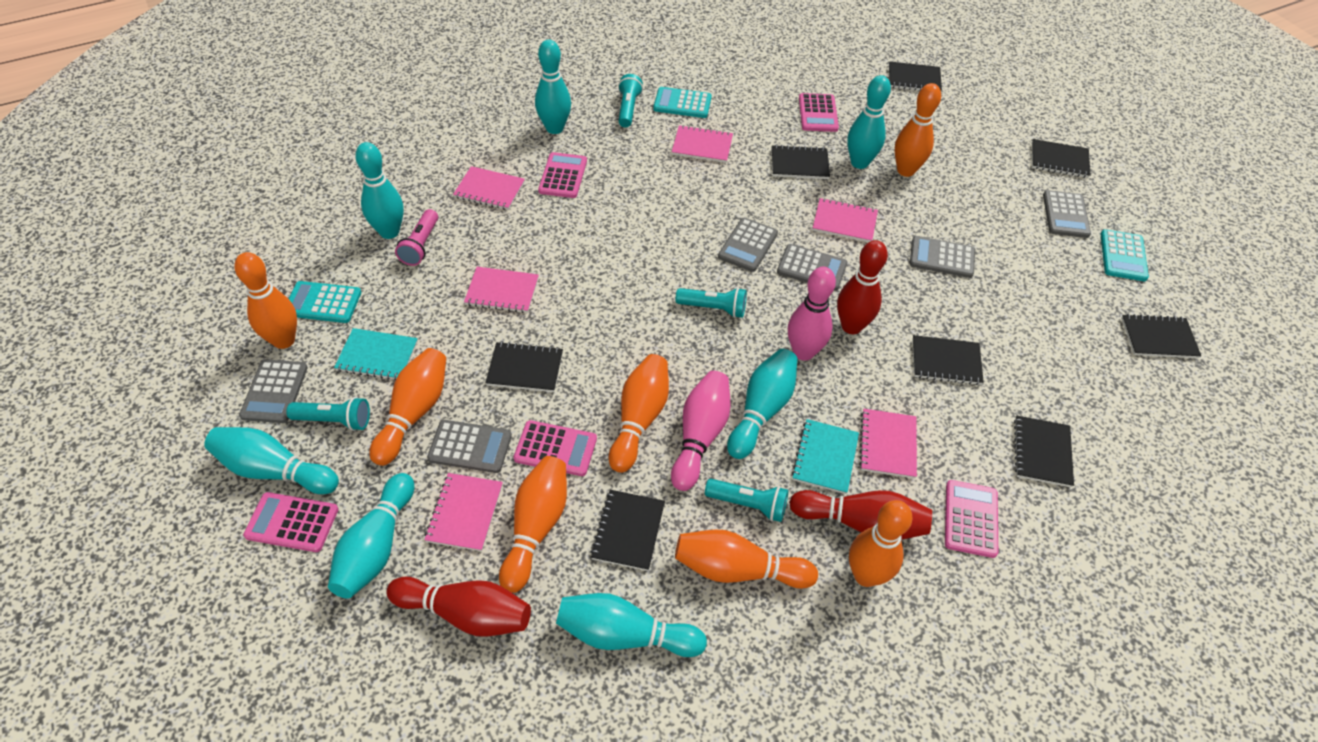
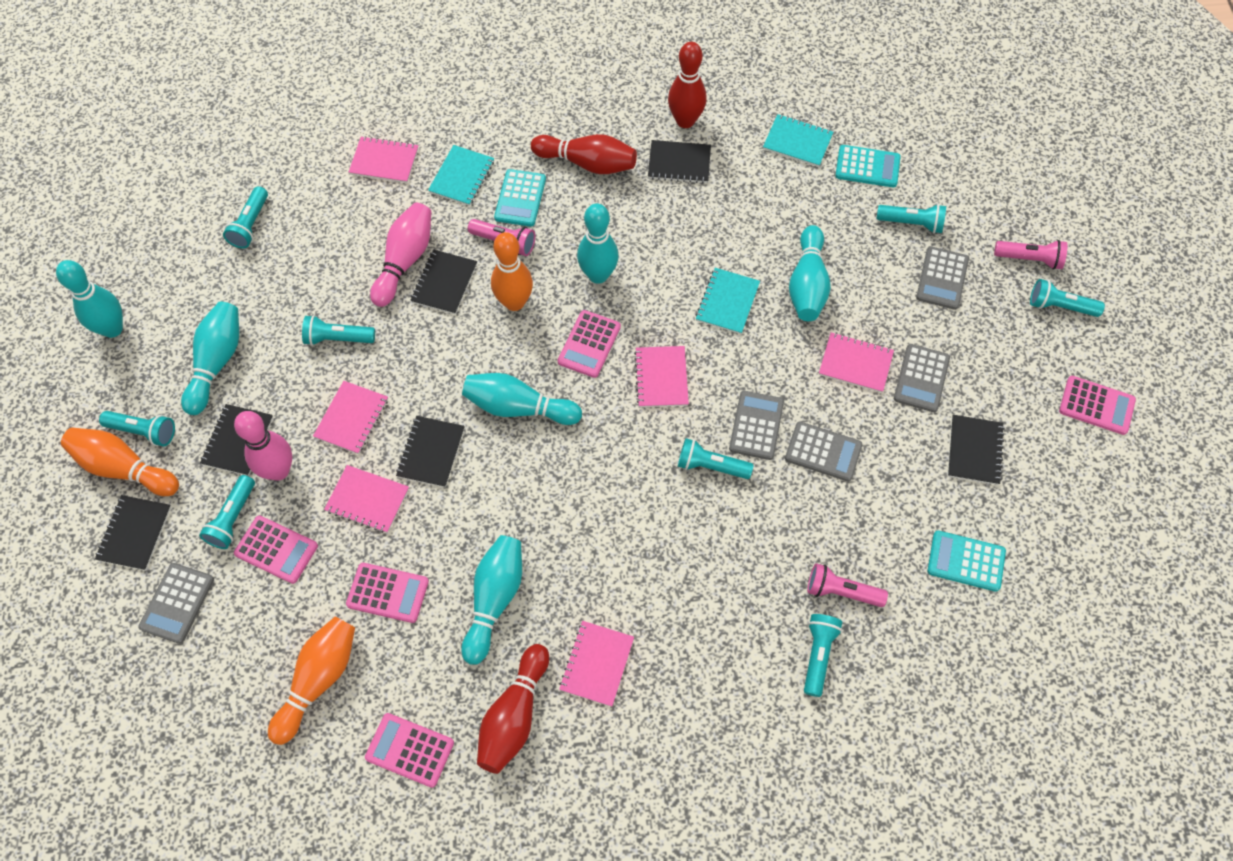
black notebook: 8 -> 6
grey calculator: 6 -> 5
orange bowling pin: 7 -> 3
pink flashlight: 1 -> 3
turquoise bowling pin: 7 -> 6
turquoise flashlight: 4 -> 8
turquoise notebook: 2 -> 3

